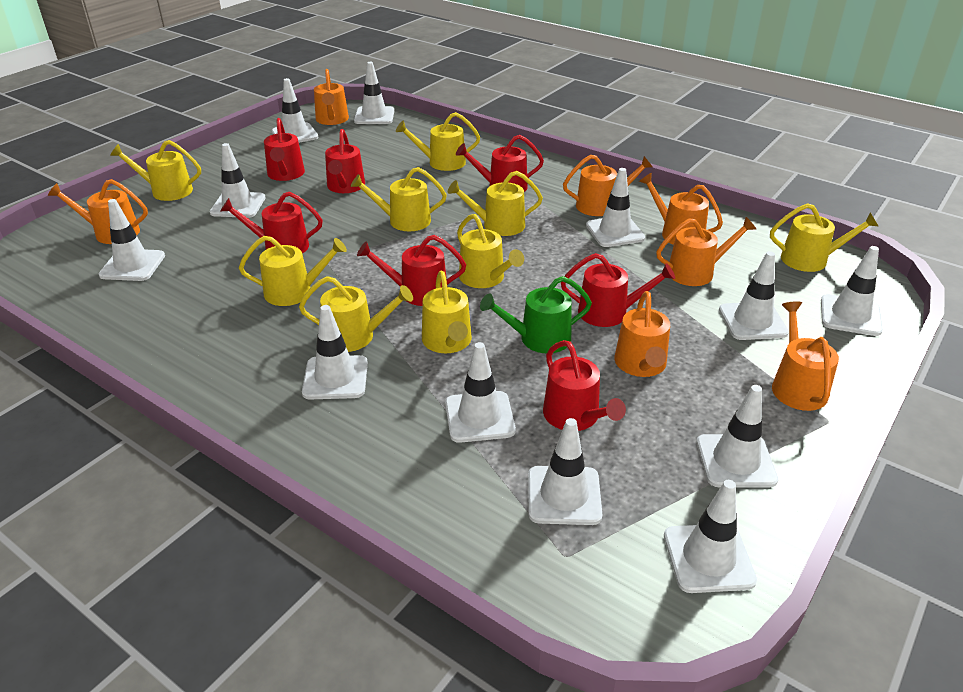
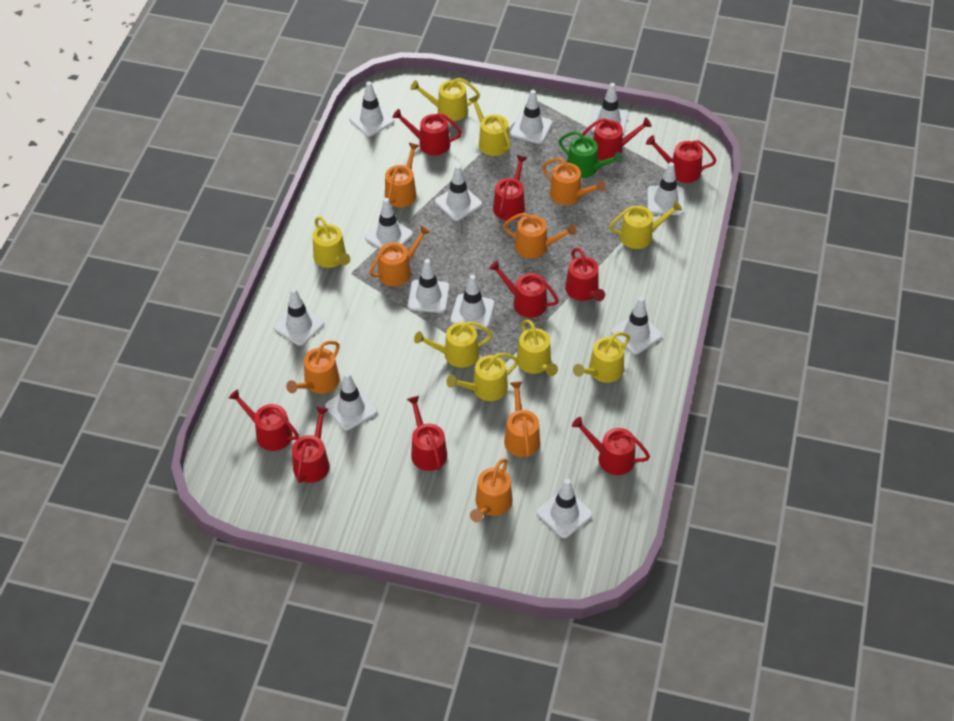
red watering can: 7 -> 10
yellow watering can: 9 -> 8

